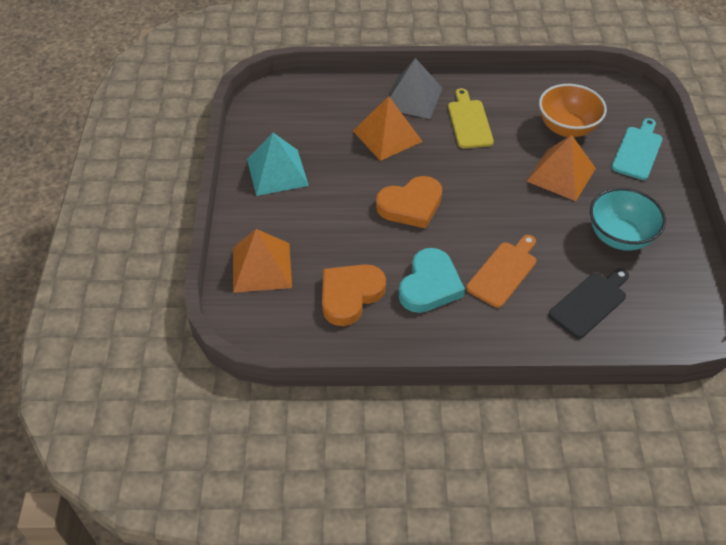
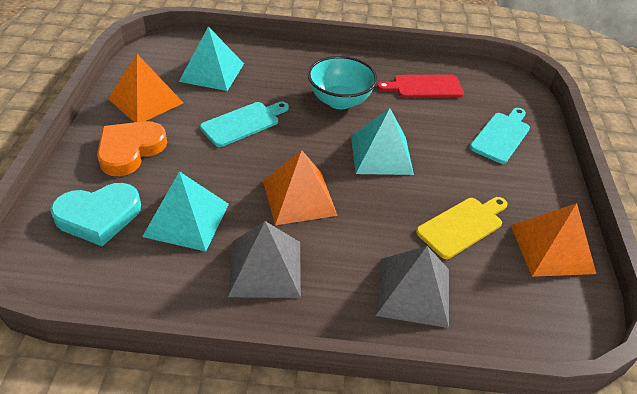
black cutting board: 1 -> 0
grey pyramid: 1 -> 2
orange bowl: 1 -> 0
orange cutting board: 1 -> 0
orange heart: 2 -> 1
red cutting board: 0 -> 1
turquoise cutting board: 1 -> 2
turquoise pyramid: 1 -> 3

